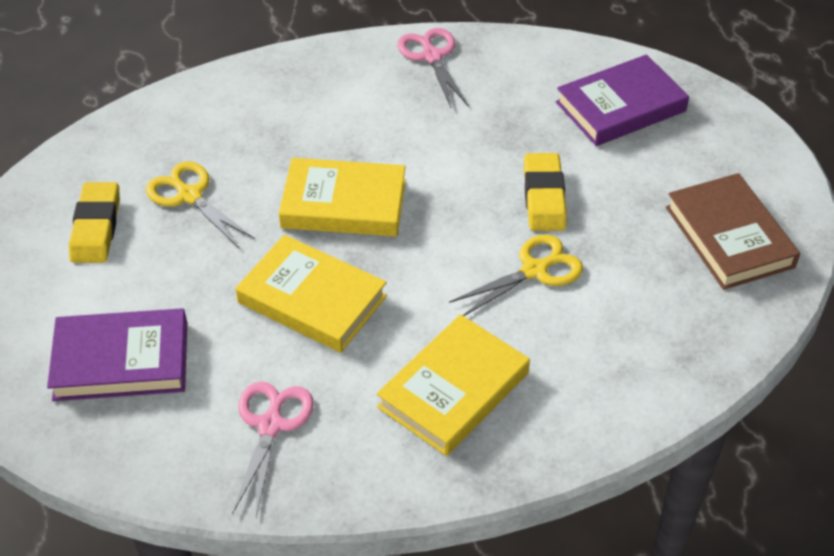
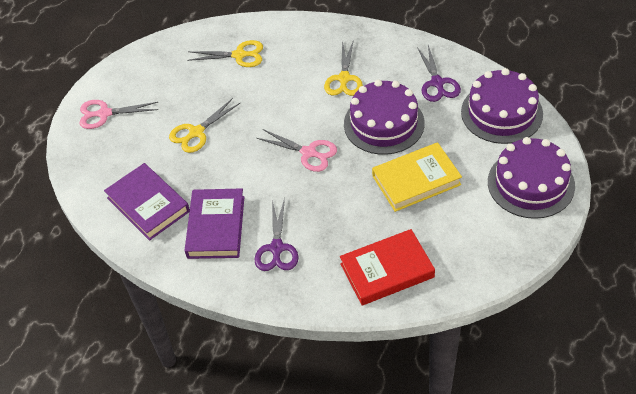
brown book: 1 -> 0
purple cake: 0 -> 3
purple scissors: 0 -> 2
red book: 0 -> 1
yellow book: 3 -> 1
yellow eraser: 2 -> 0
yellow scissors: 2 -> 3

